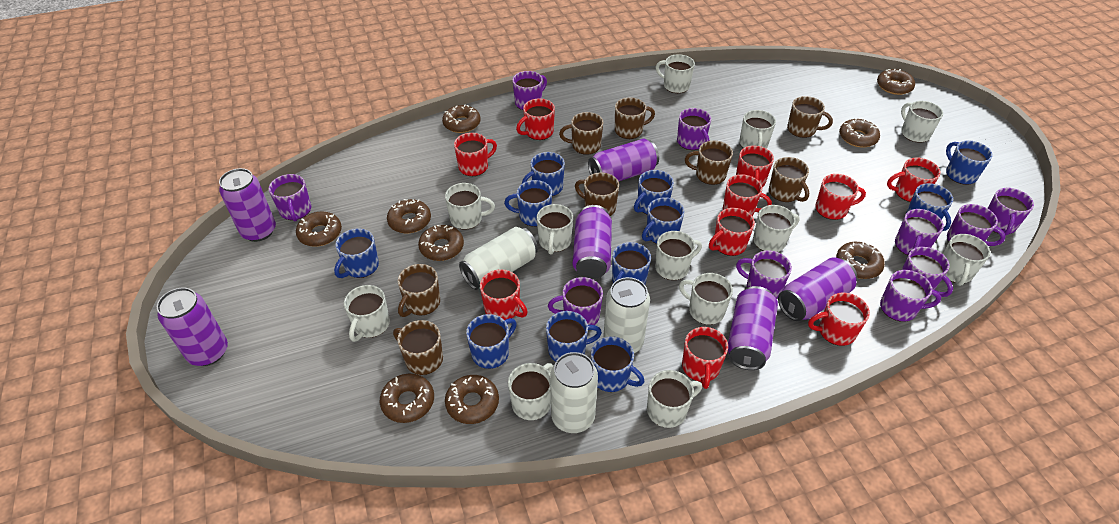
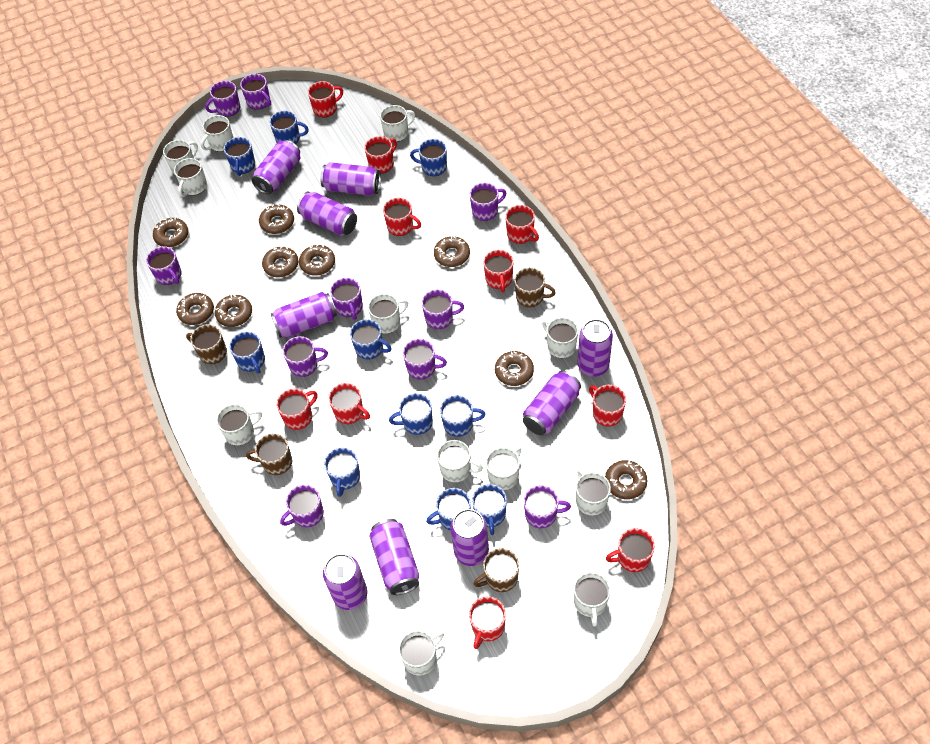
blue mug: 11 -> 10
brown mug: 8 -> 4
purple can: 6 -> 9
white can: 3 -> 0

